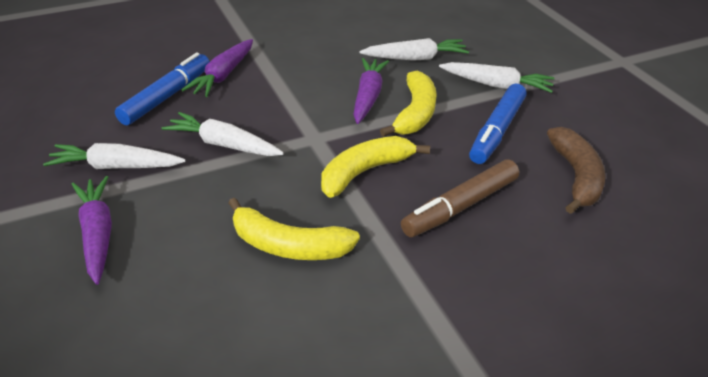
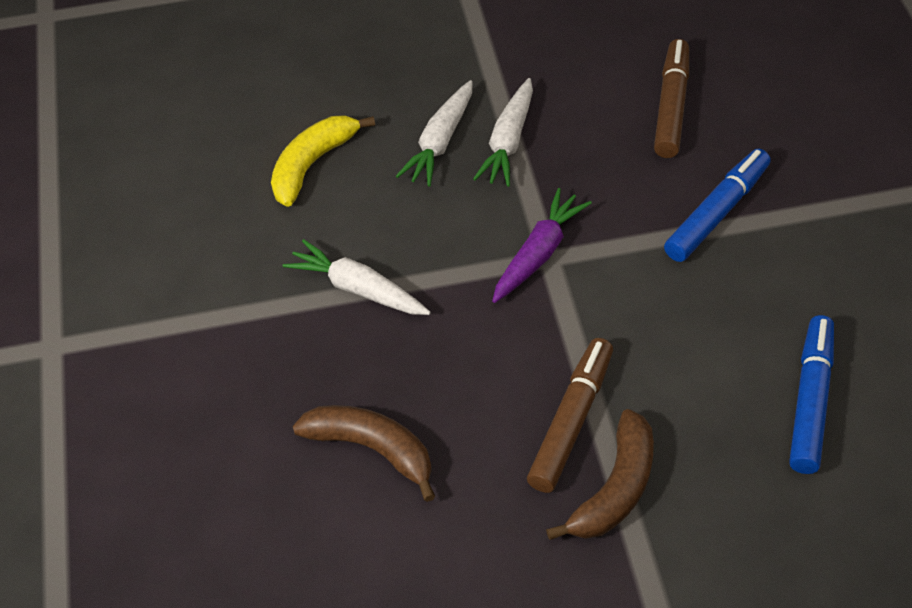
brown banana: 1 -> 2
brown marker: 1 -> 2
purple carrot: 3 -> 1
white carrot: 4 -> 3
yellow banana: 3 -> 1

